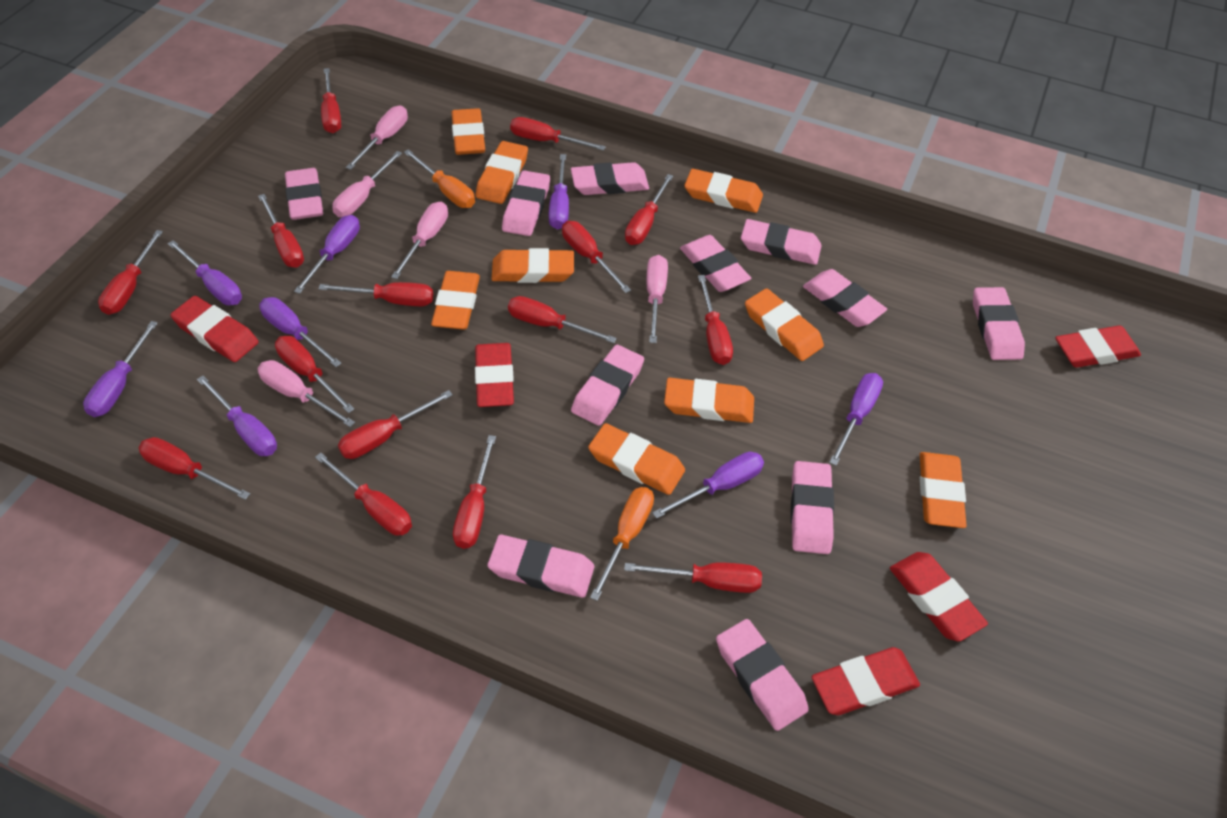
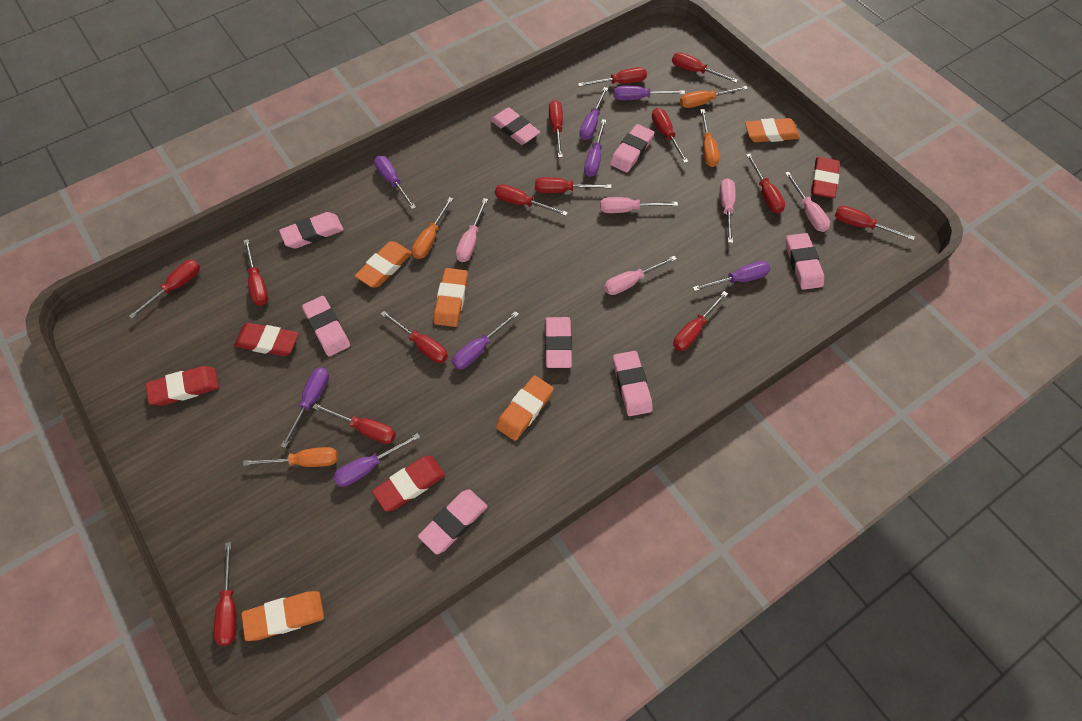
orange eraser: 9 -> 5
orange screwdriver: 2 -> 4
pink eraser: 11 -> 8
red eraser: 5 -> 4
red screwdriver: 15 -> 14

